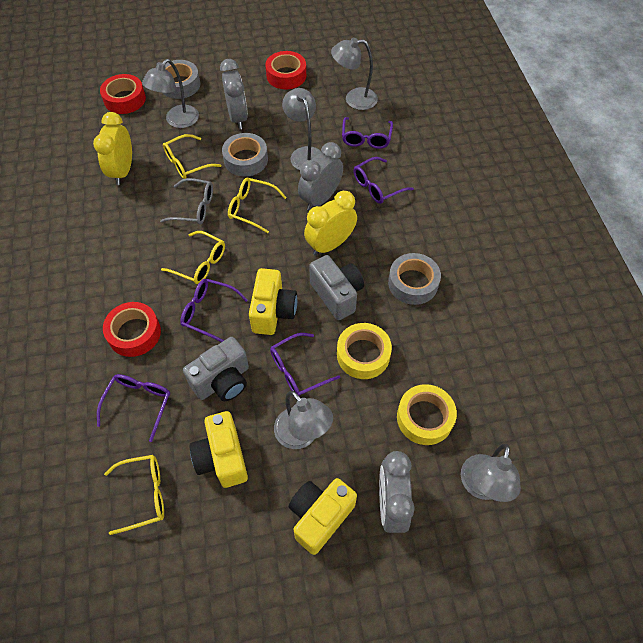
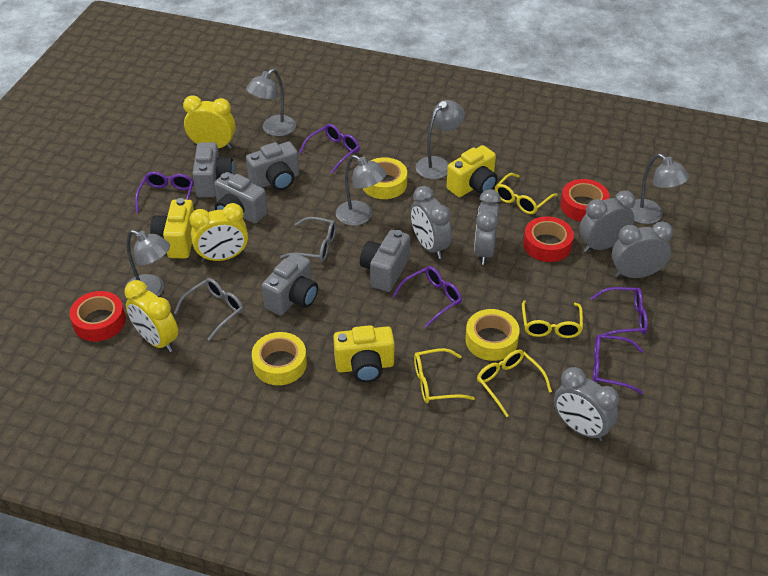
grey camera: 2 -> 5
grey clock: 3 -> 5
grey glasses: 1 -> 2
grey tape: 3 -> 0
yellow clock: 2 -> 3
yellow tape: 2 -> 3

